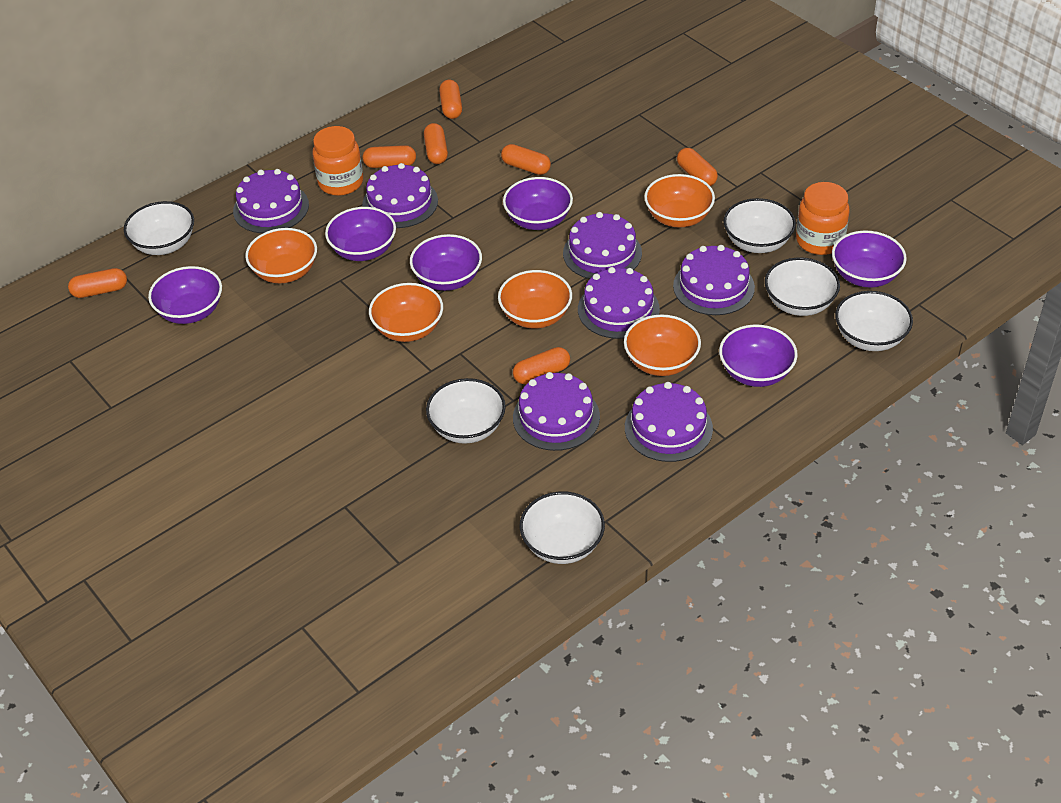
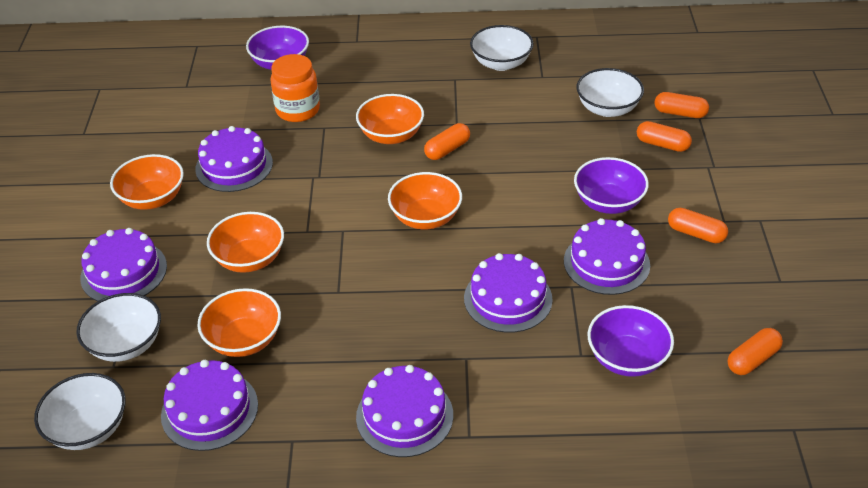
orange capsule: 7 -> 5
orange jar: 2 -> 1
purple bowl: 6 -> 3
purple cake: 7 -> 6
white bowl: 6 -> 4

